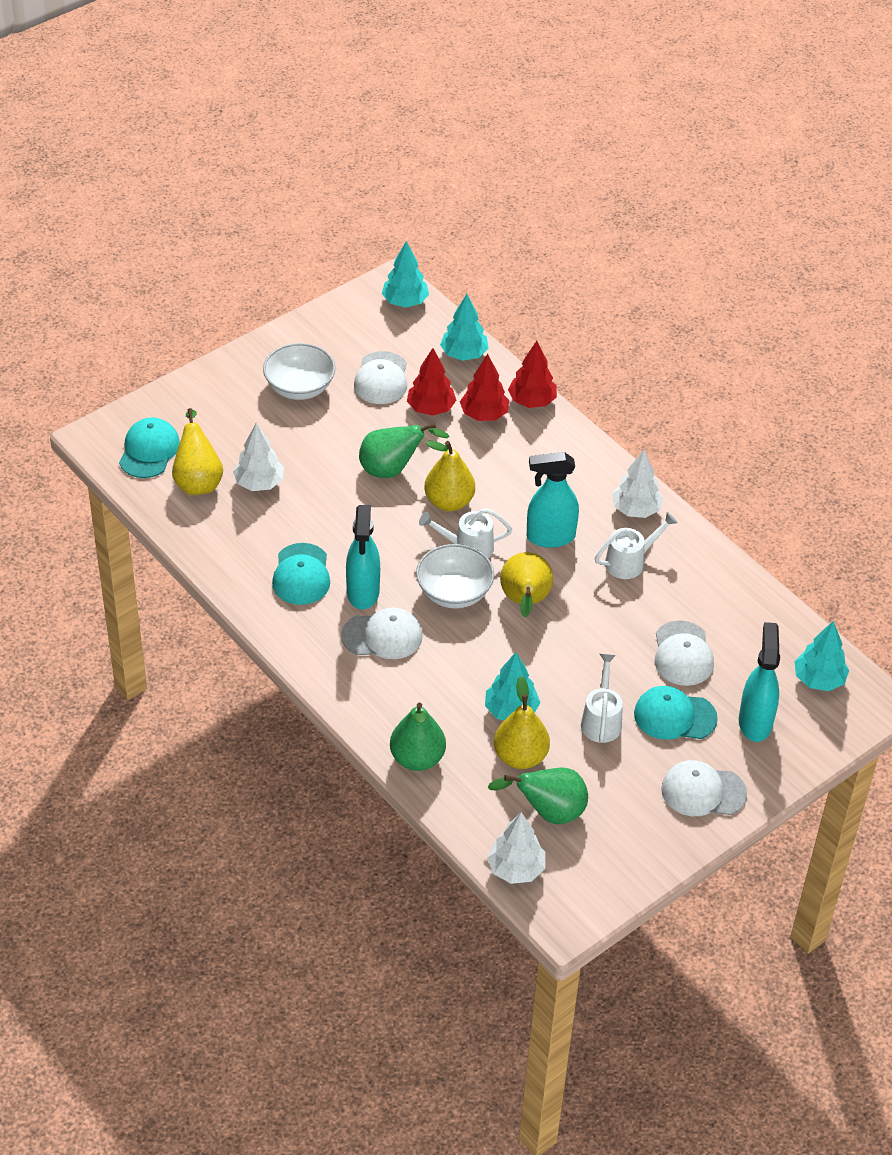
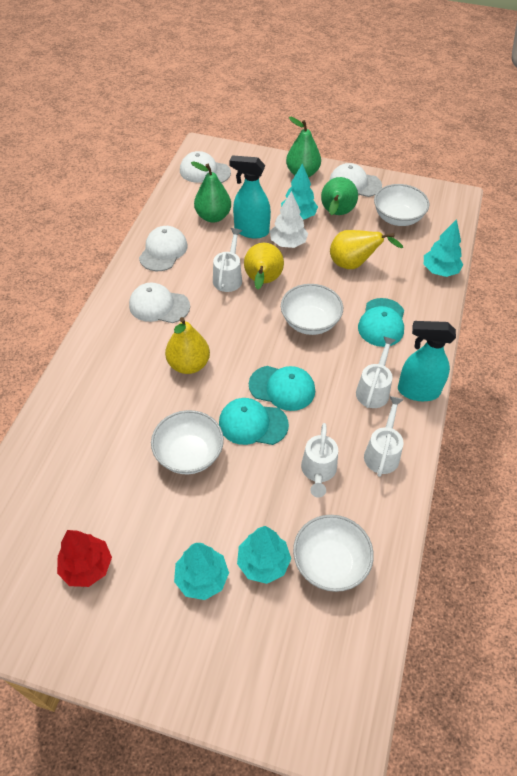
red tree: 3 -> 1
turquoise spray bottle: 3 -> 2
white bowl: 2 -> 4
white tree: 3 -> 1
white watering can: 3 -> 4
yellow pear: 4 -> 3

